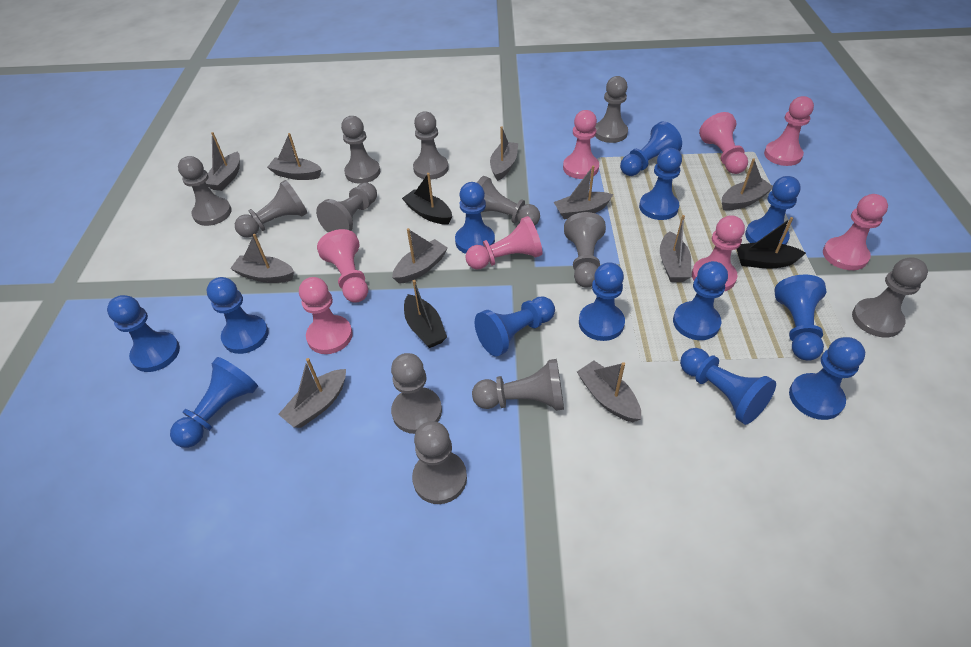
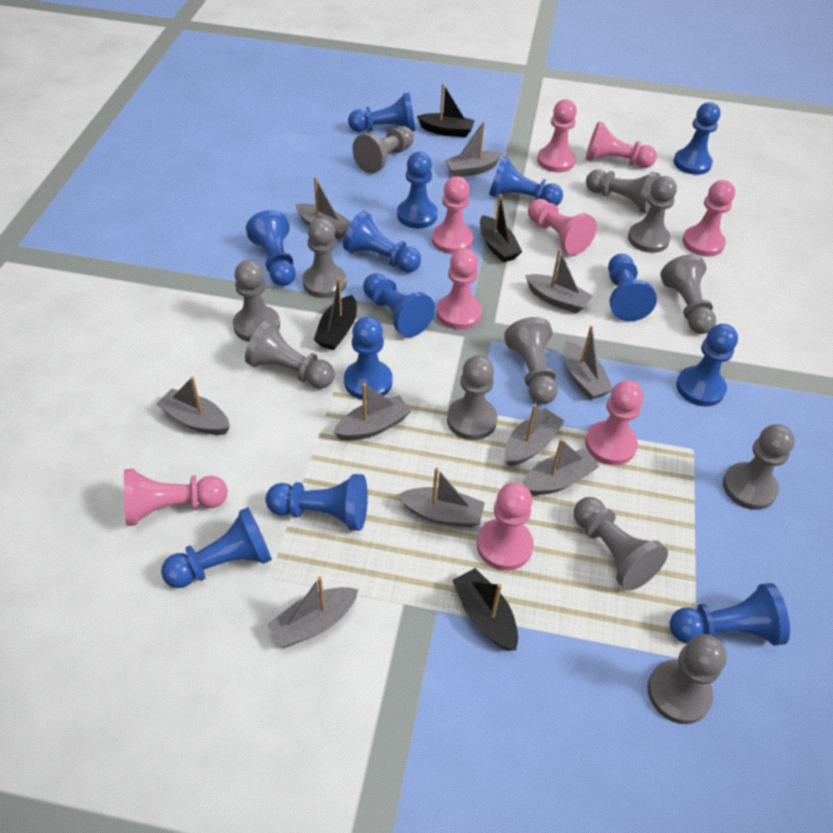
black boat: 3 -> 4
pink pawn: 8 -> 9

